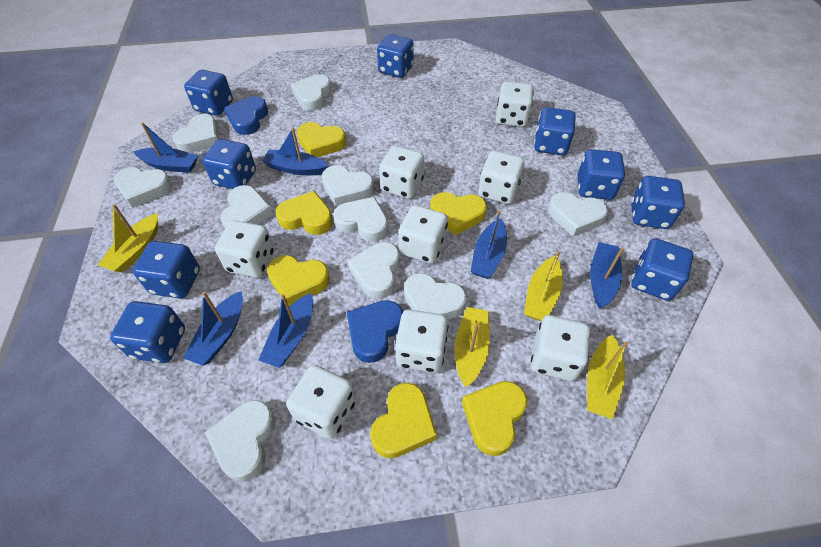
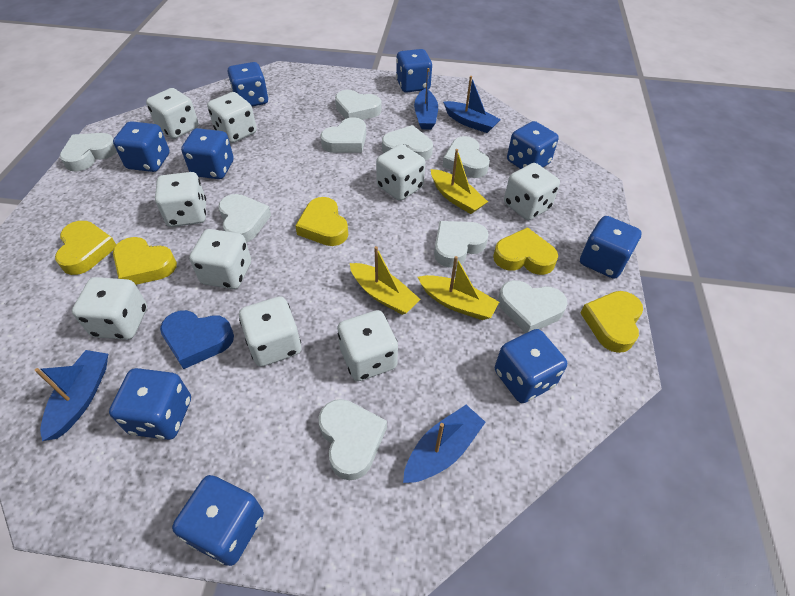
blue boat: 6 -> 4
blue heart: 2 -> 1
white dice: 8 -> 9
white heart: 10 -> 9
yellow boat: 4 -> 3
yellow heart: 6 -> 5

